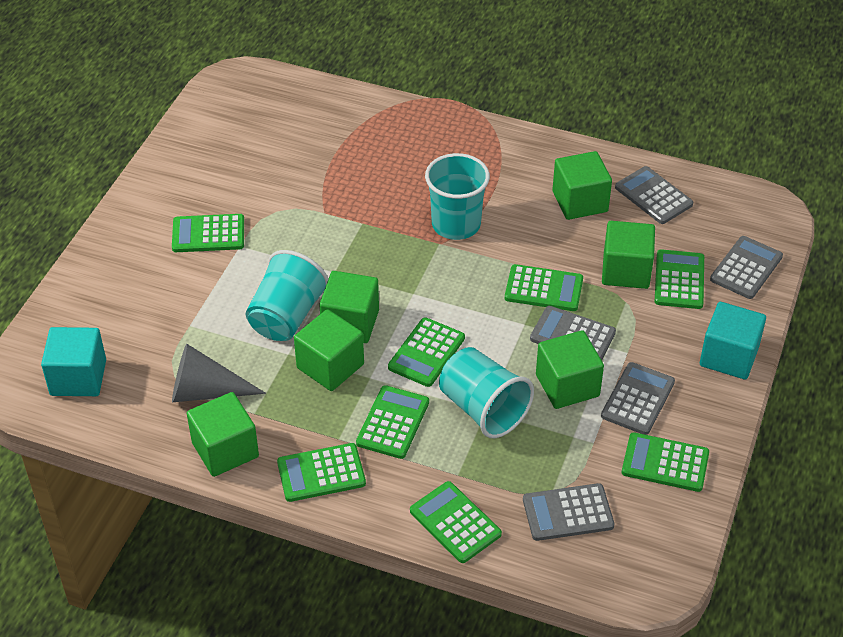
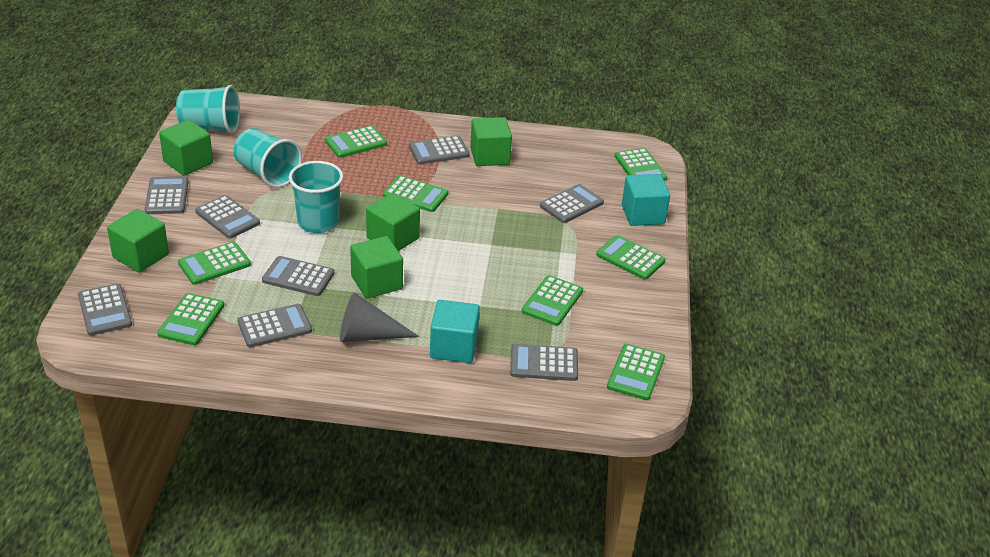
green cube: 6 -> 5
grey calculator: 5 -> 8

